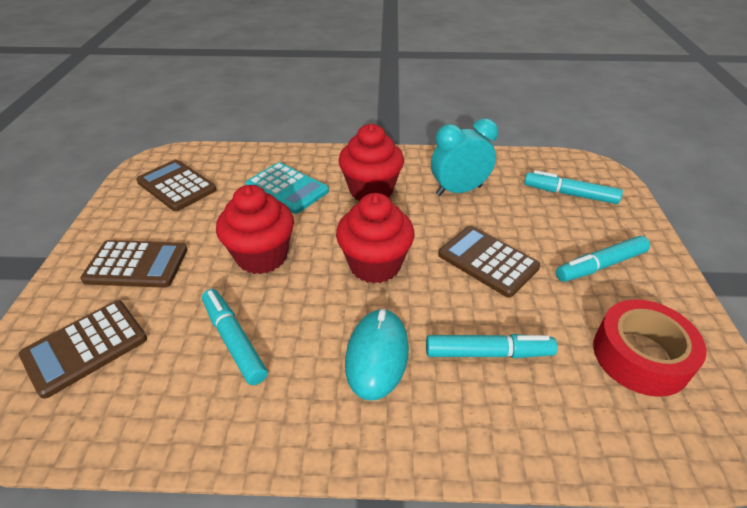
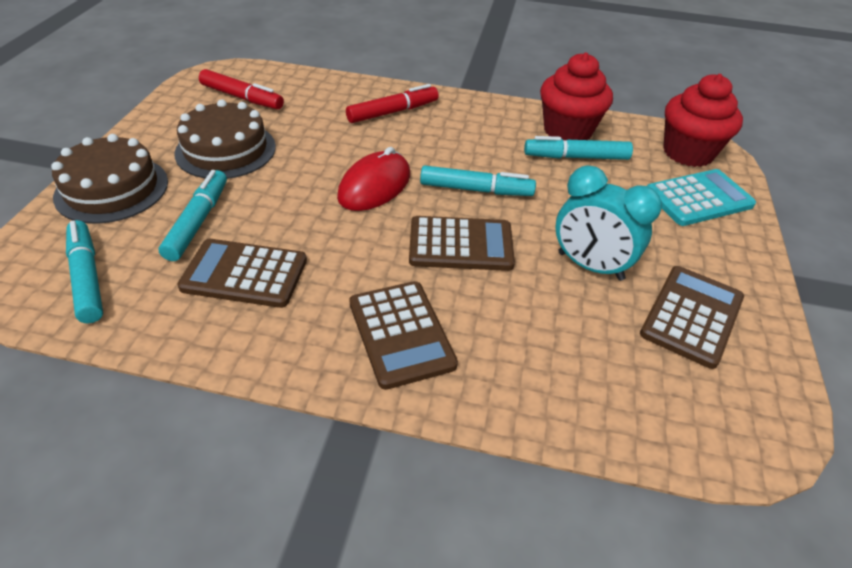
brown cake: 0 -> 2
red cupcake: 3 -> 2
red marker: 0 -> 2
red mouse: 0 -> 1
red tape: 1 -> 0
turquoise mouse: 1 -> 0

